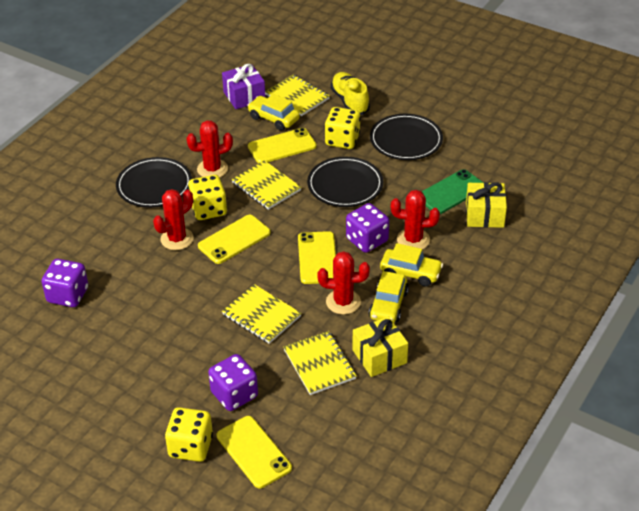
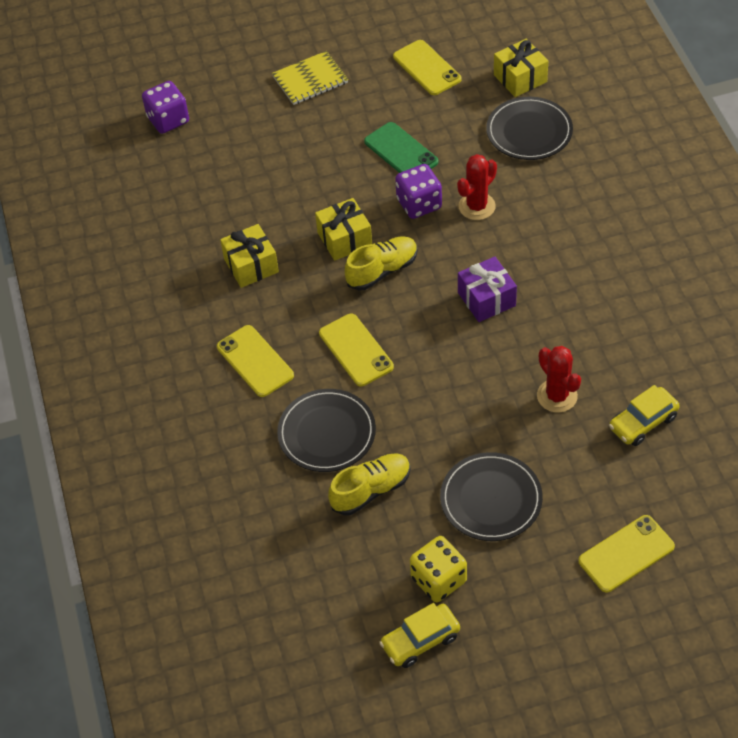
purple dice: 3 -> 2
red cactus: 4 -> 2
yellow car: 3 -> 2
yellow dice: 3 -> 1
yellow gift: 2 -> 3
yellow notebook: 4 -> 1
yellow shoe: 1 -> 2

